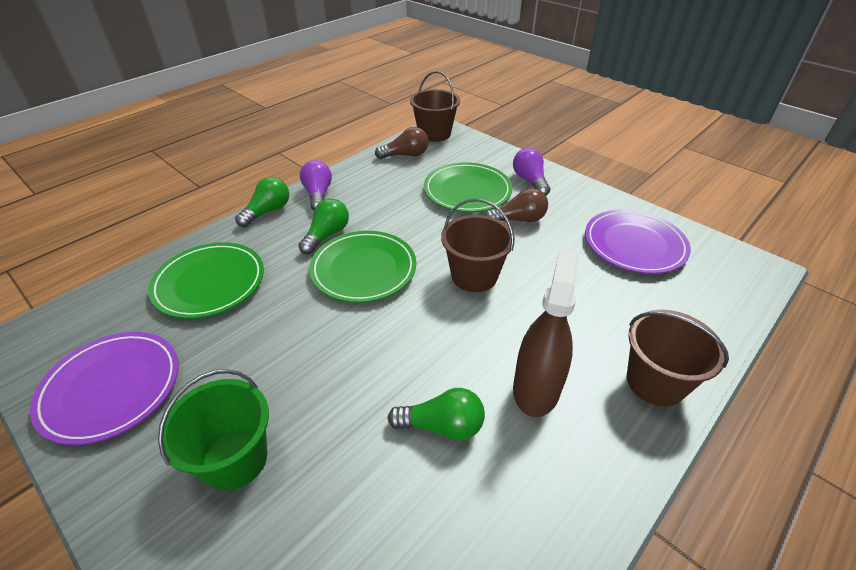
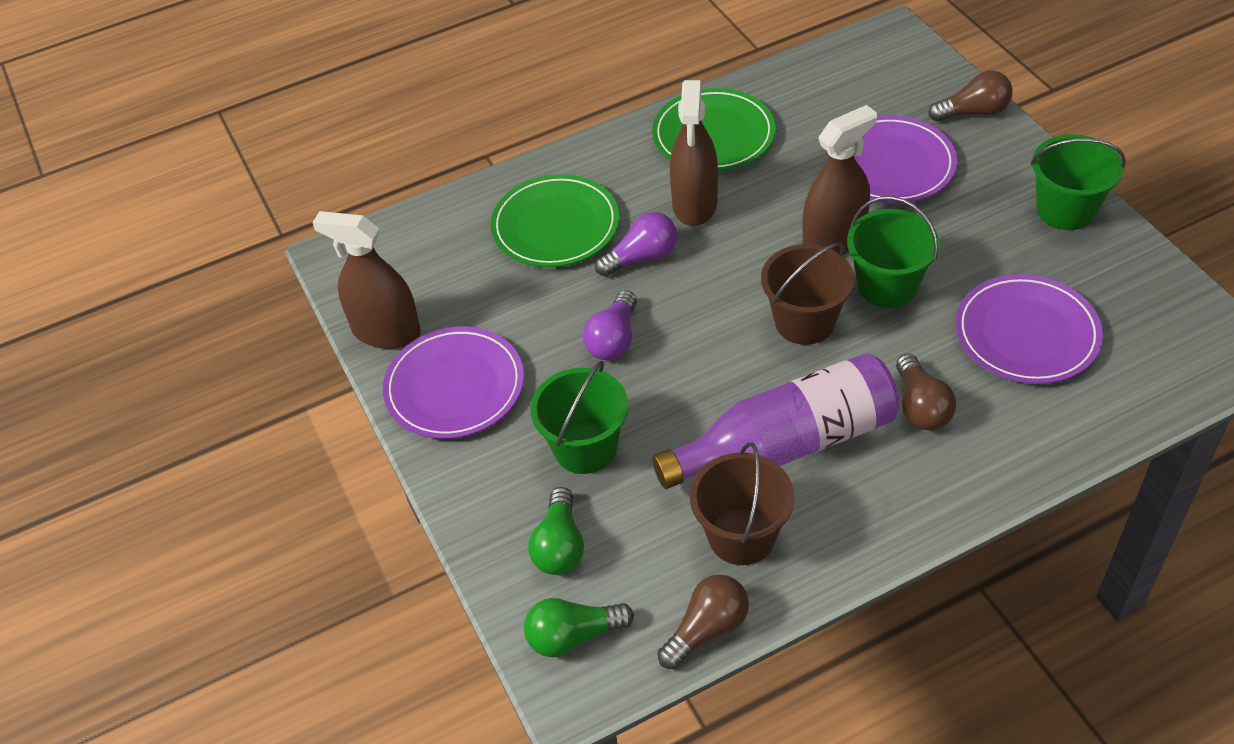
brown bucket: 3 -> 2
brown light bulb: 2 -> 3
brown spray bottle: 1 -> 3
green bucket: 1 -> 3
green light bulb: 3 -> 2
green plate: 3 -> 2
purple bottle: 0 -> 1
purple plate: 2 -> 3

